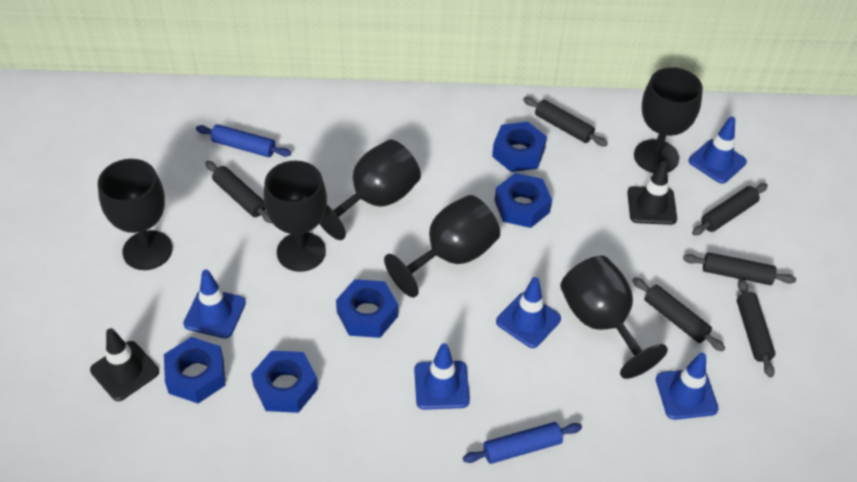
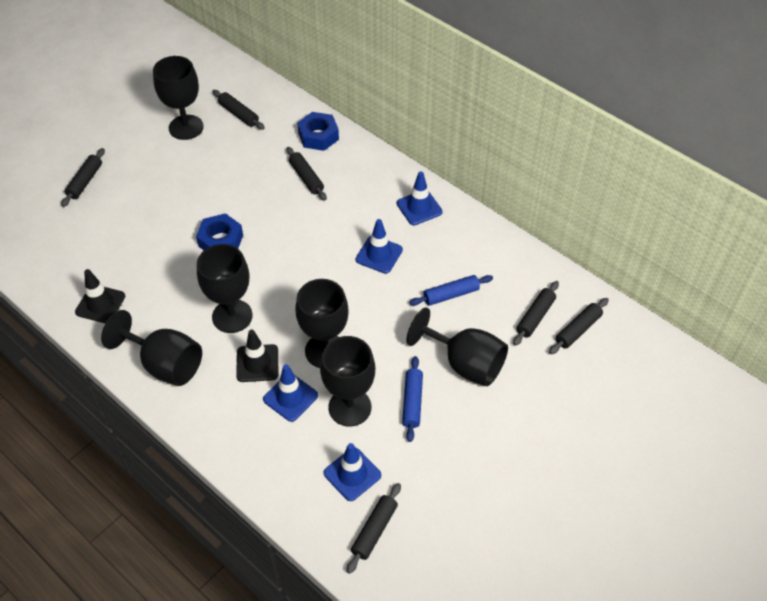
blue nut: 5 -> 2
blue traffic cone: 5 -> 4

